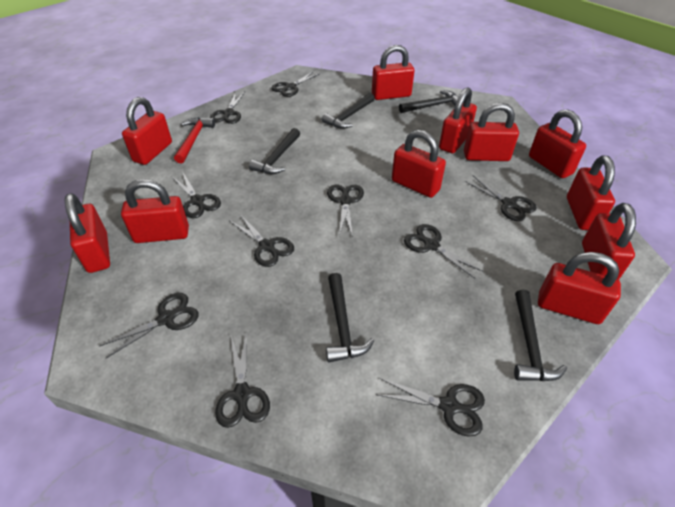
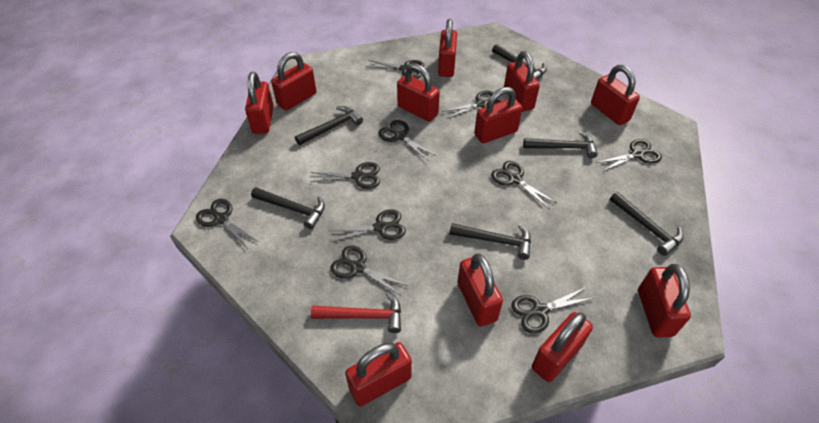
black hammer: 5 -> 6

